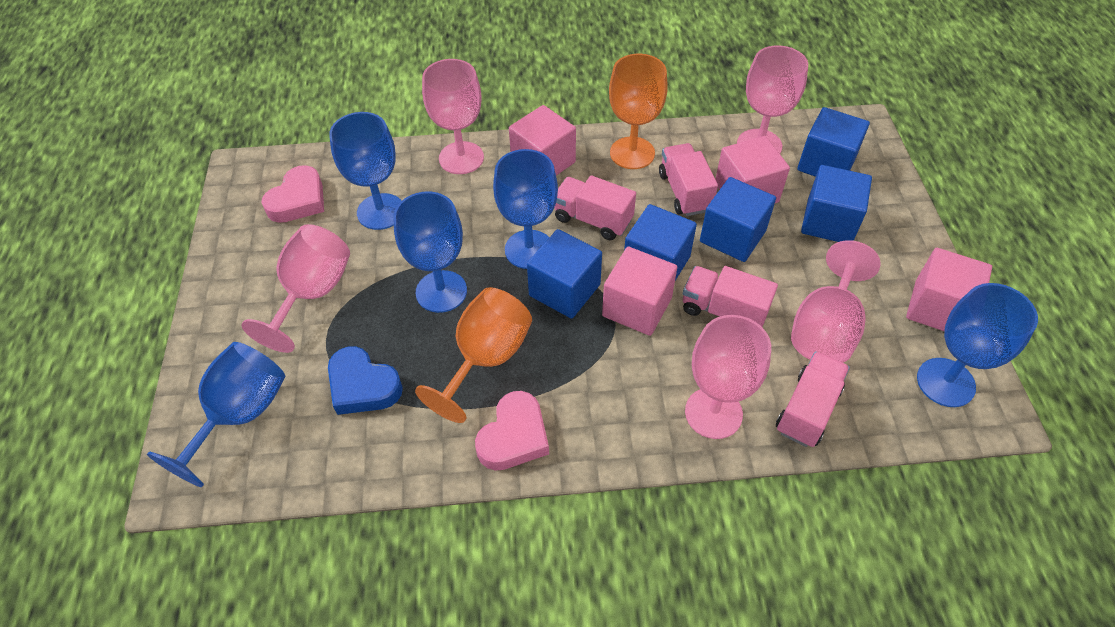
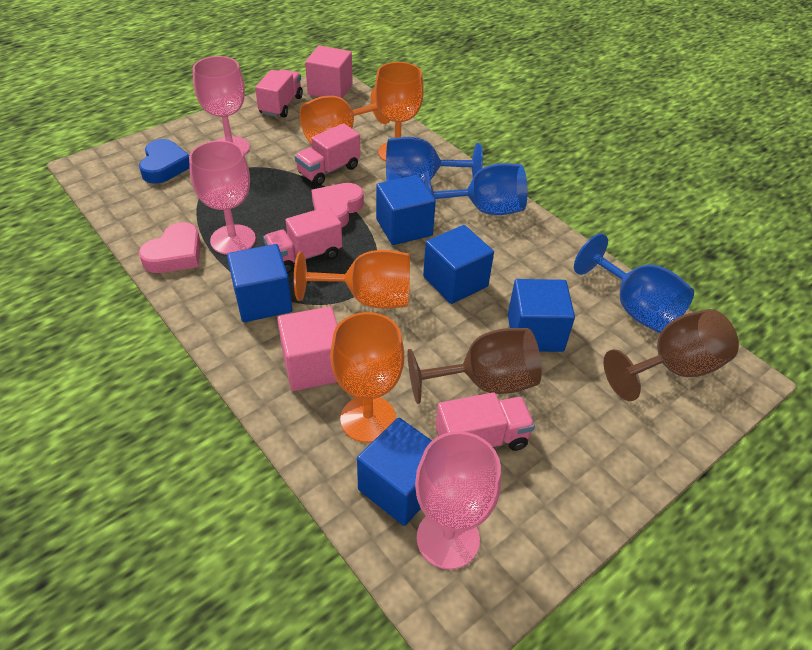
blue goblet: 5 -> 3
brown goblet: 0 -> 2
orange goblet: 2 -> 4
pink cube: 4 -> 2
pink goblet: 5 -> 3

